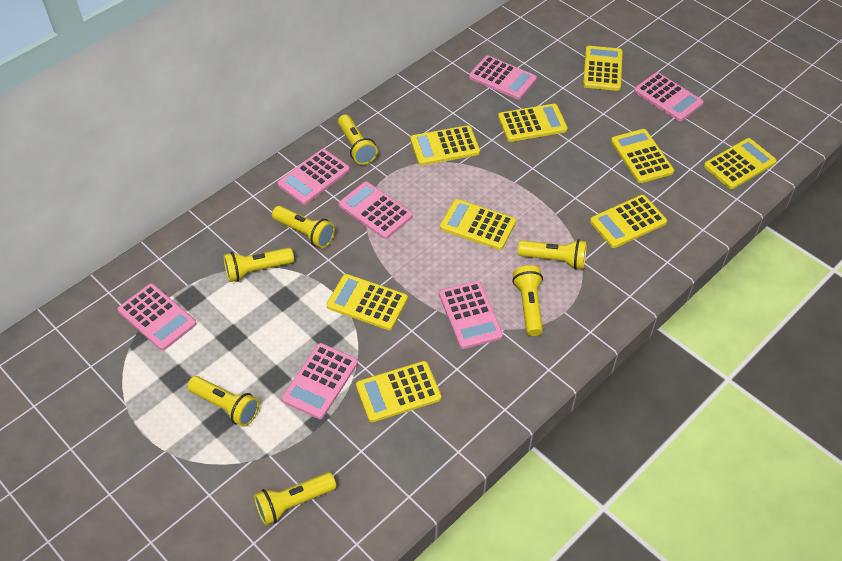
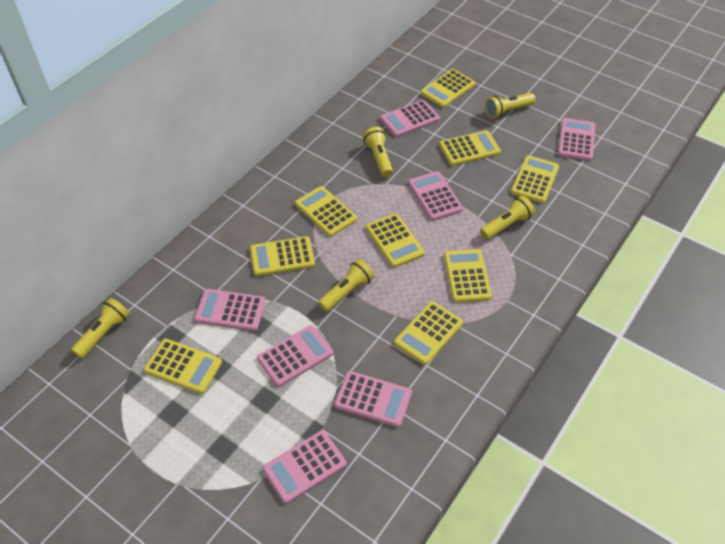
yellow flashlight: 7 -> 5

